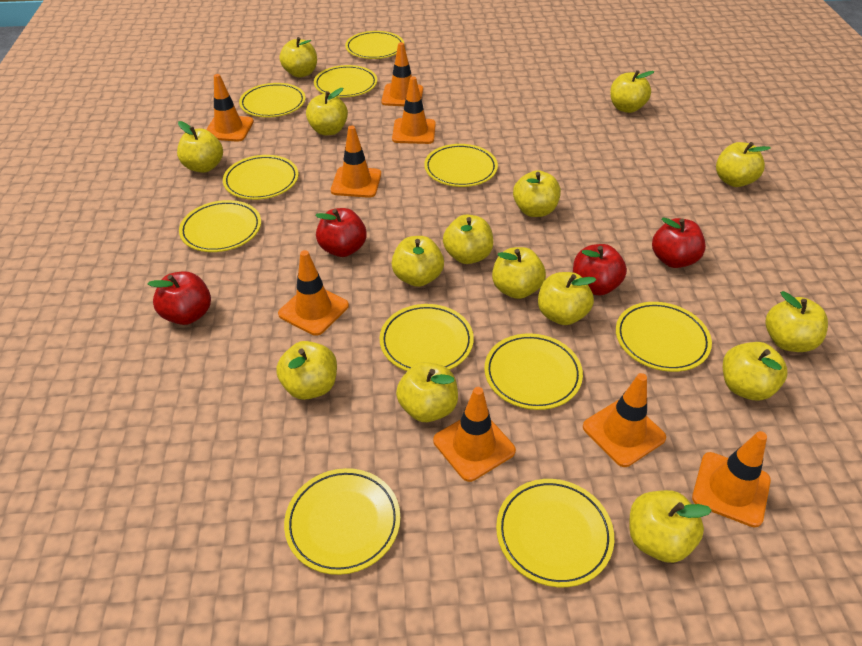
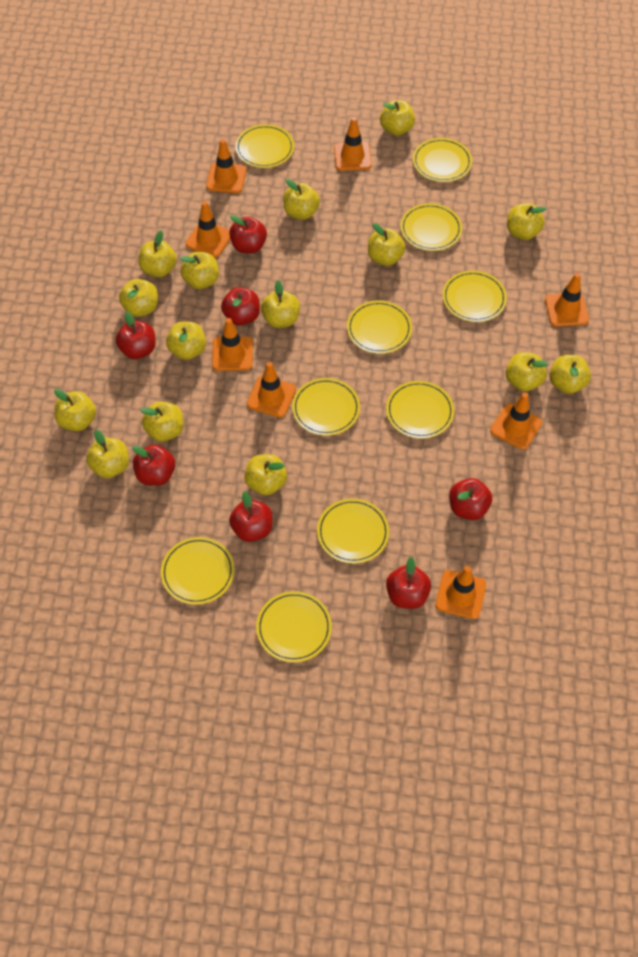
red apple: 4 -> 7
yellow plate: 11 -> 10

